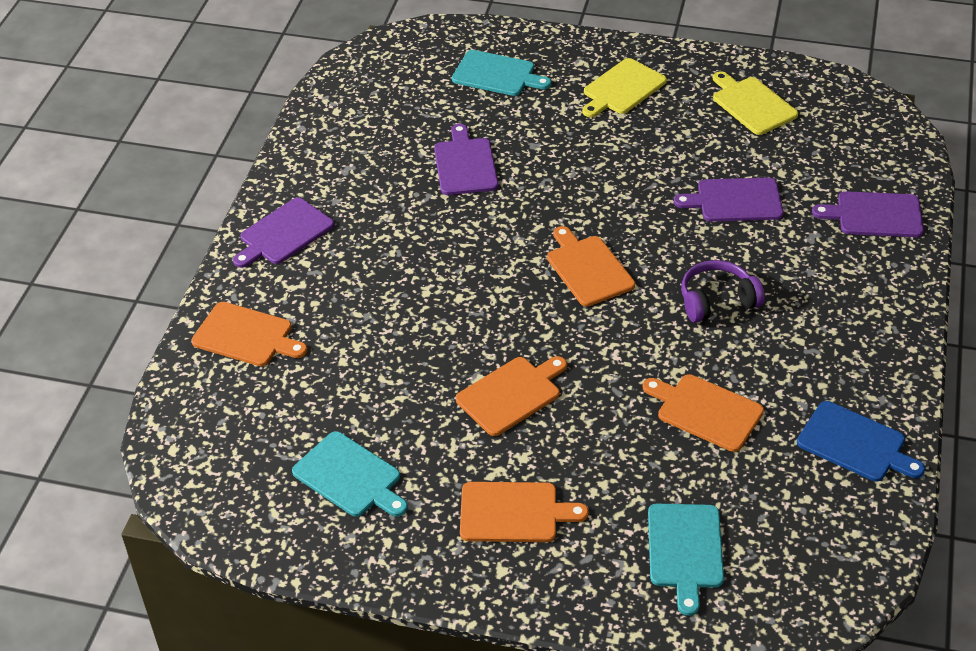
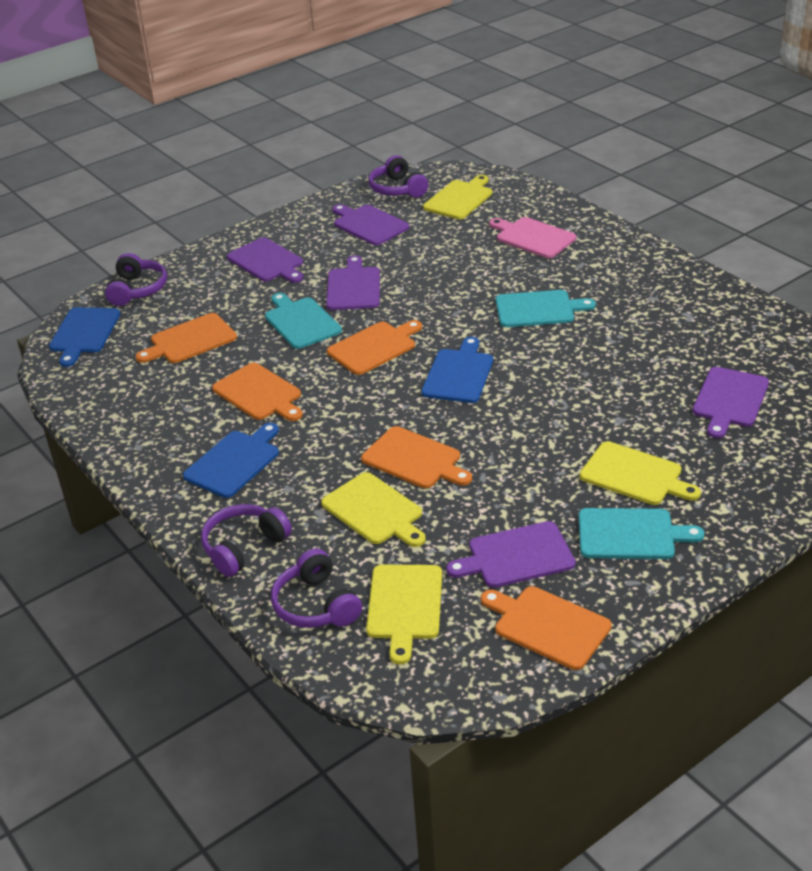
blue cutting board: 1 -> 3
pink cutting board: 0 -> 1
purple cutting board: 4 -> 5
purple headphones: 1 -> 4
yellow cutting board: 2 -> 4

